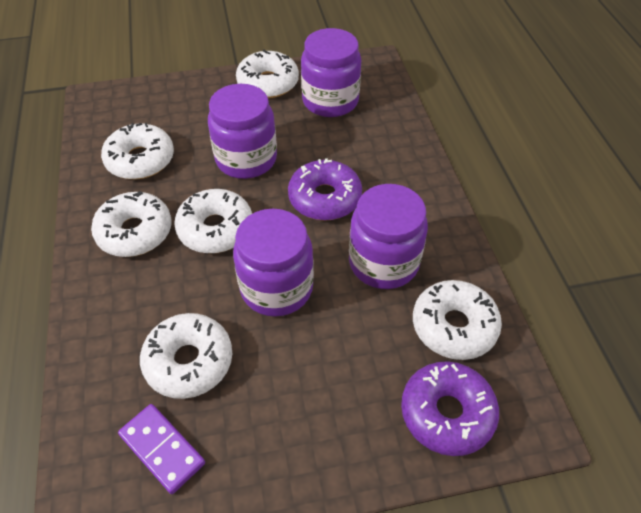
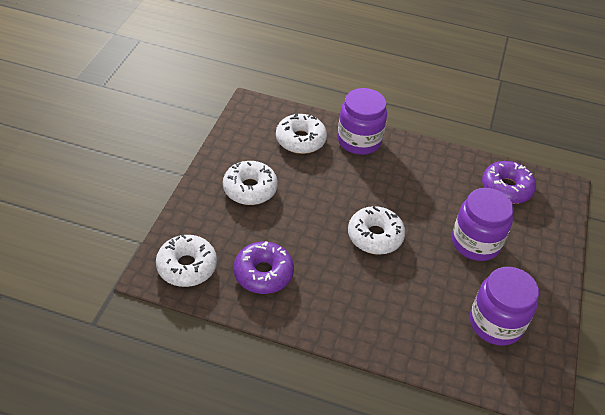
purple domino: 1 -> 0
purple jar: 4 -> 3
white donut: 6 -> 4

